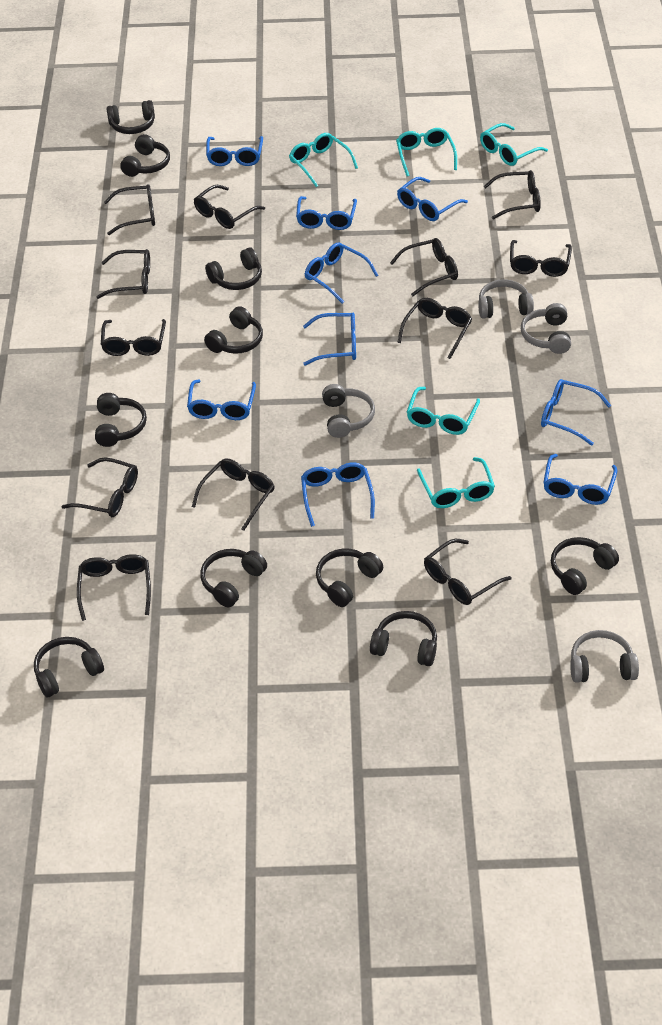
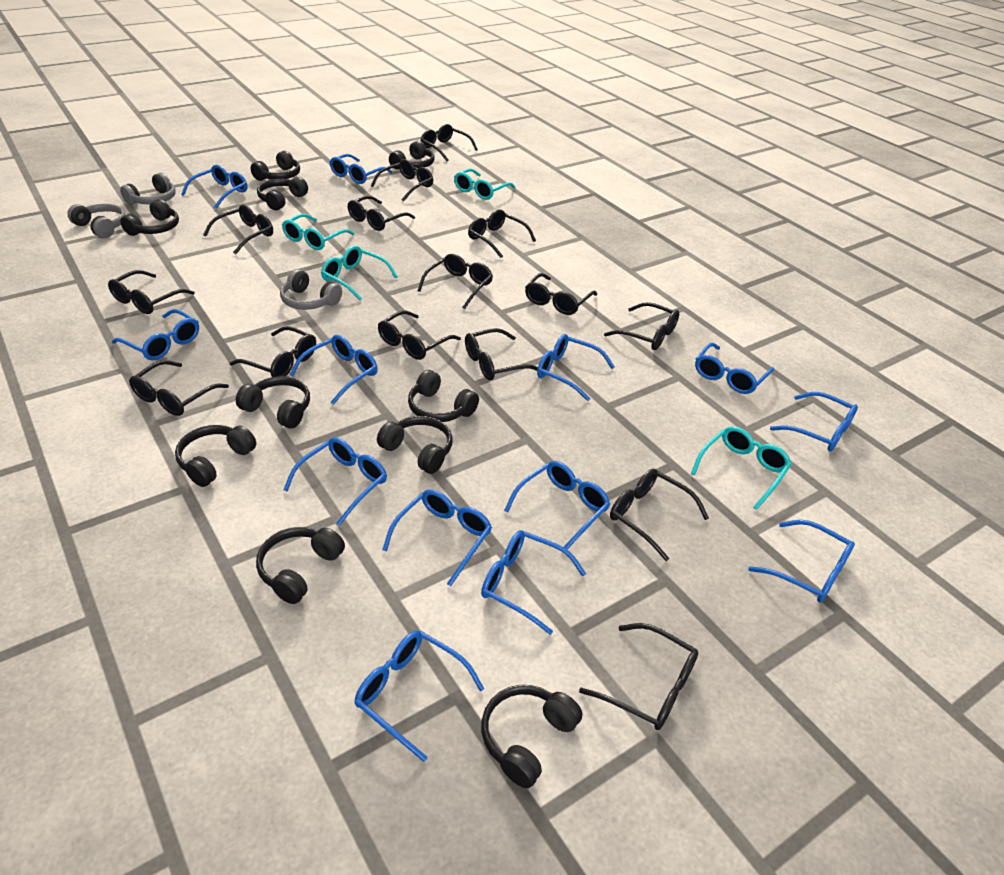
black glasses: 12 -> 15
blue glasses: 9 -> 13
grey headphones: 4 -> 3
turquoise glasses: 5 -> 4

